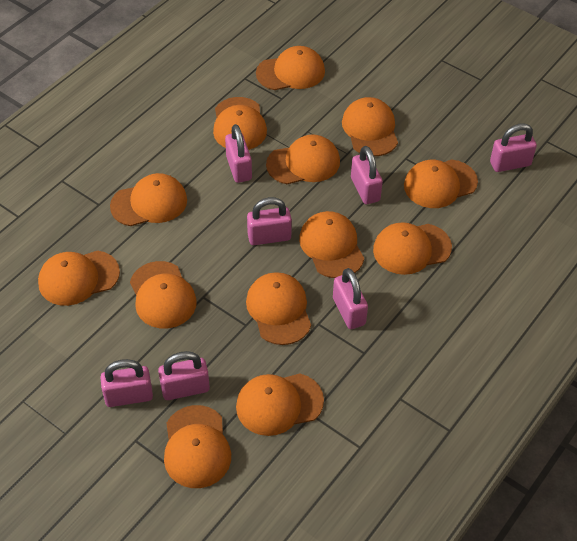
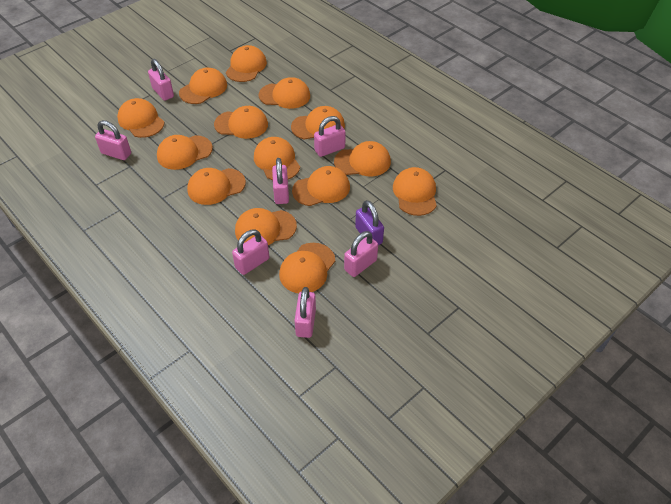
orange cap: 13 -> 14
purple padlock: 0 -> 1

